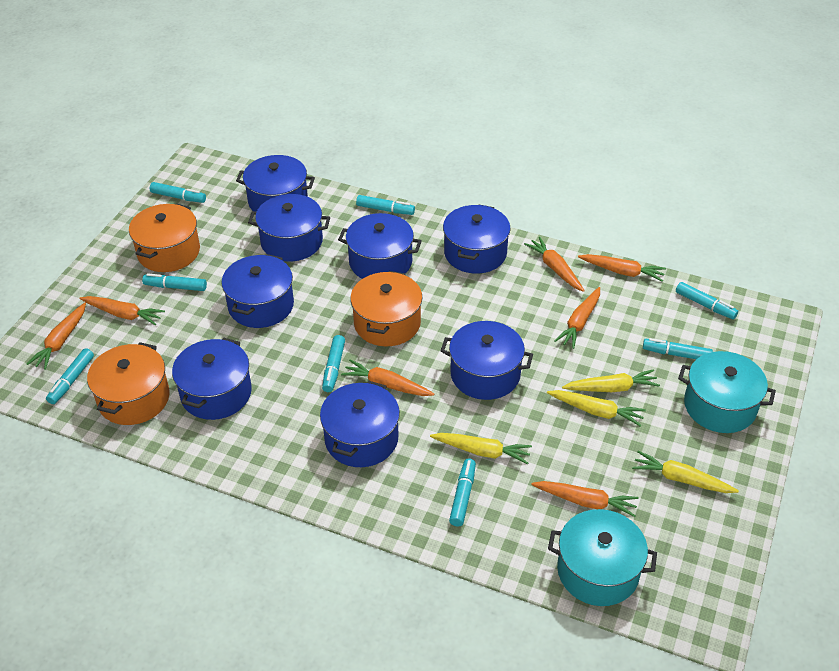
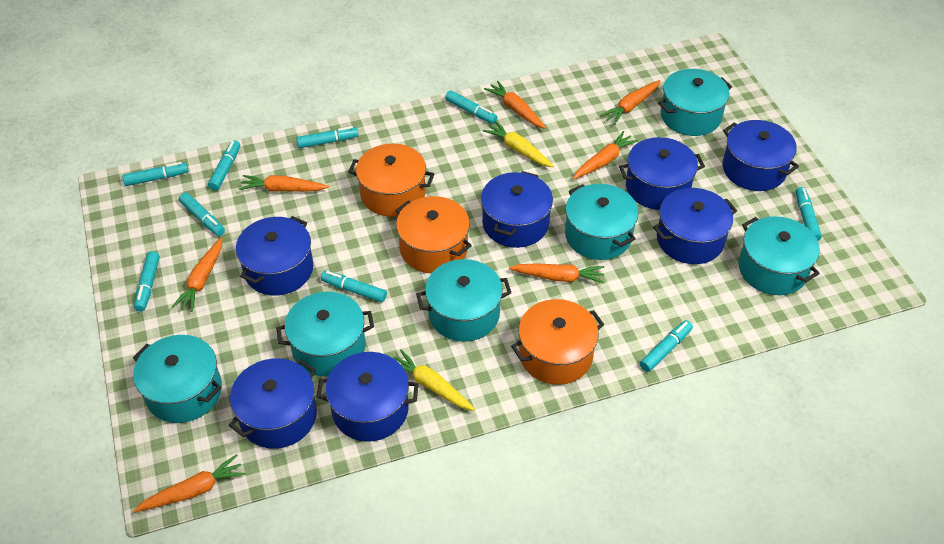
blue pot: 8 -> 7
turquoise marker: 8 -> 9
turquoise pot: 2 -> 6
yellow carrot: 4 -> 2

